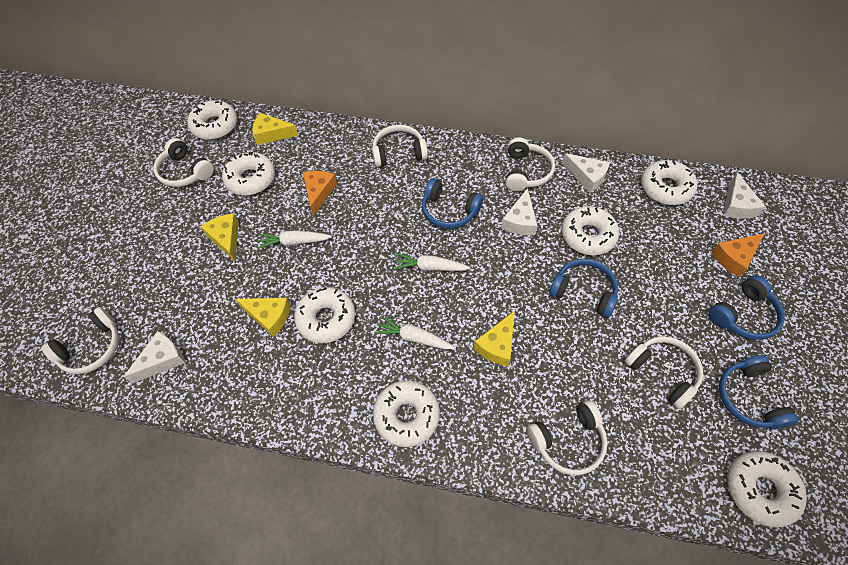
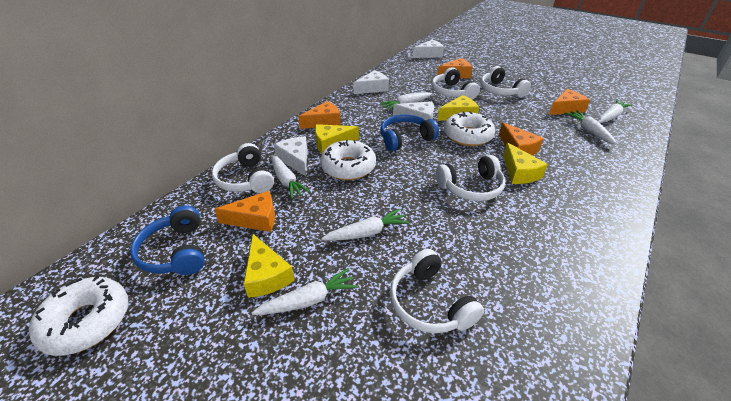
blue headphones: 4 -> 2
orange cheese: 2 -> 5
white carrot: 3 -> 6
white donut: 7 -> 3
white headphones: 6 -> 5

